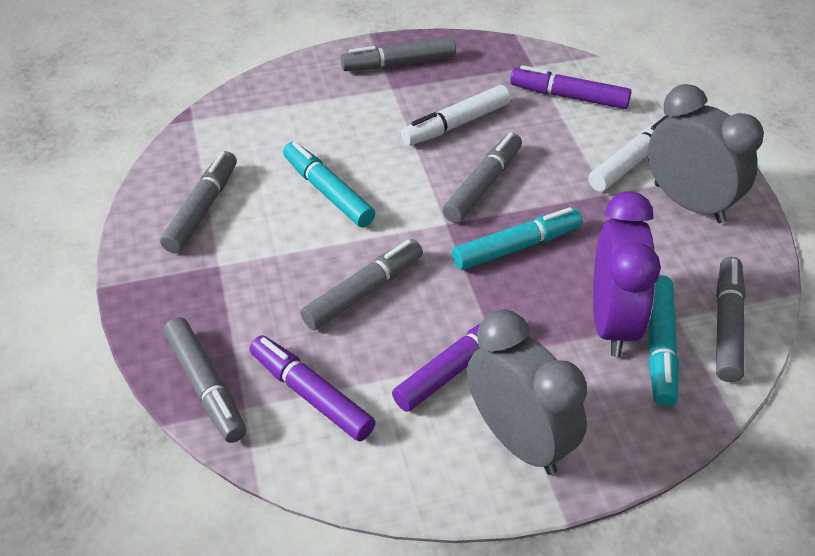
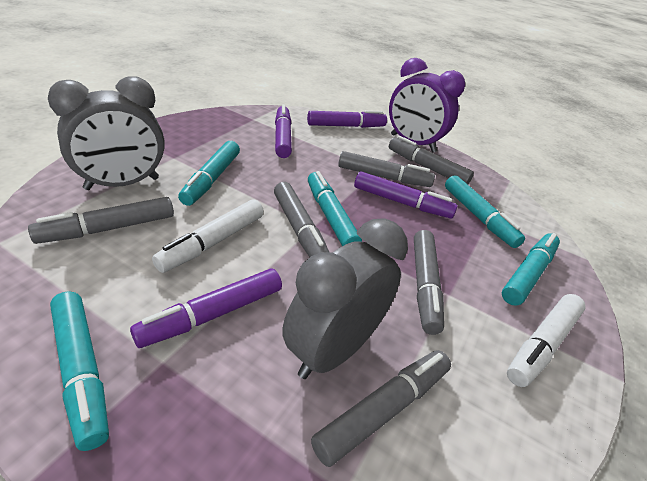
purple marker: 3 -> 4
turquoise marker: 3 -> 5

